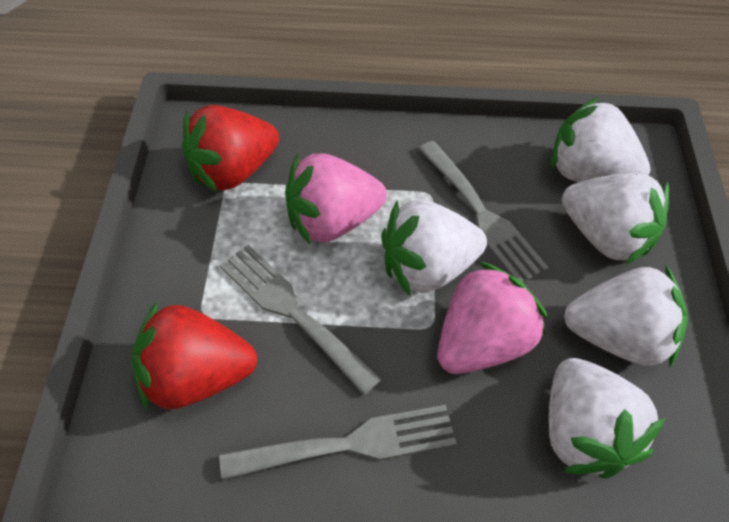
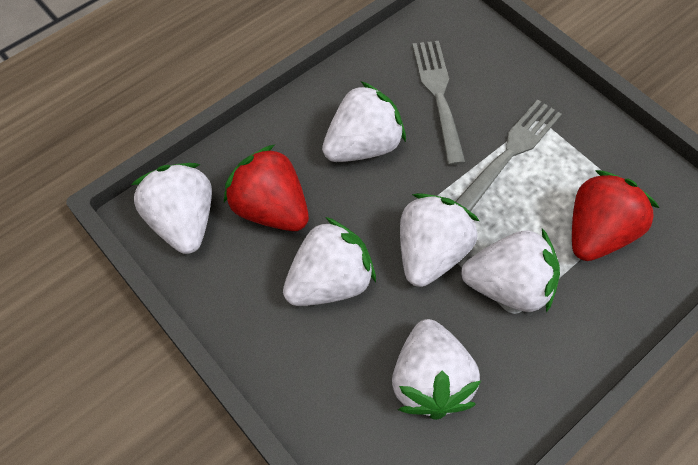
grey fork: 3 -> 2
pink strawberry: 2 -> 0
white strawberry: 5 -> 6

